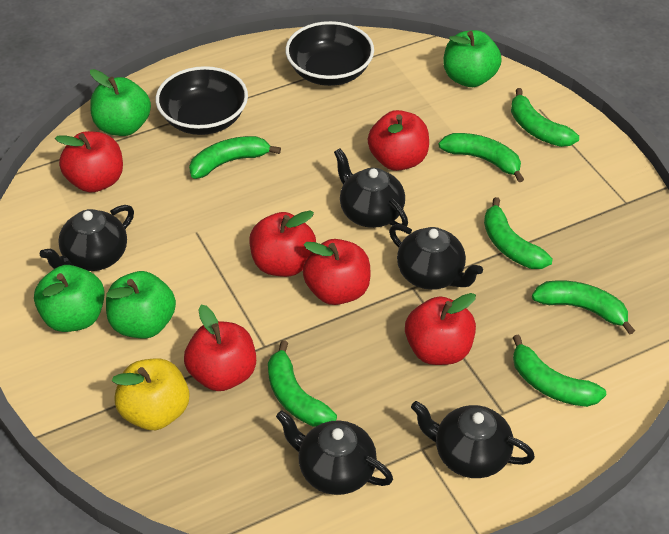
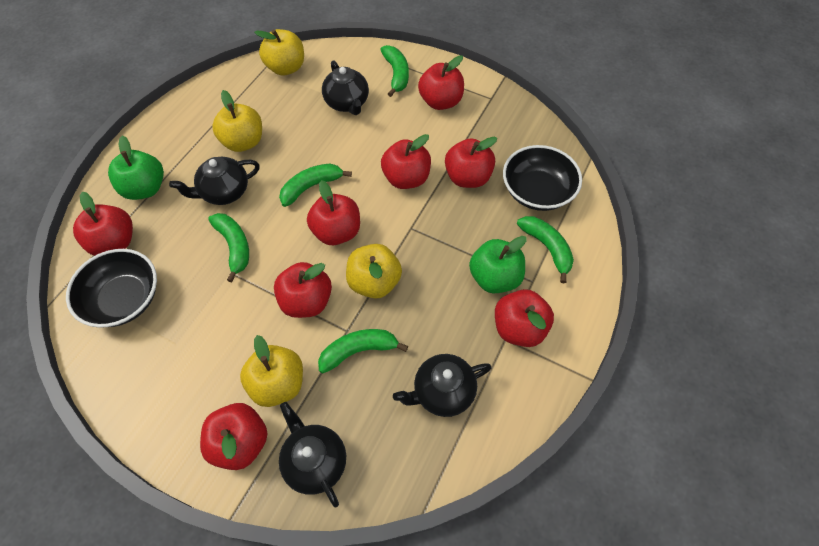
black teapot: 5 -> 4
green apple: 4 -> 2
green banana: 7 -> 5
red apple: 6 -> 8
yellow apple: 1 -> 4

